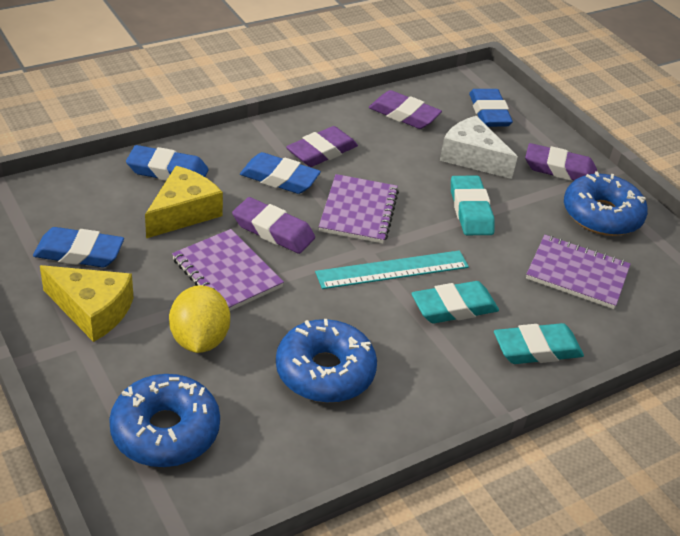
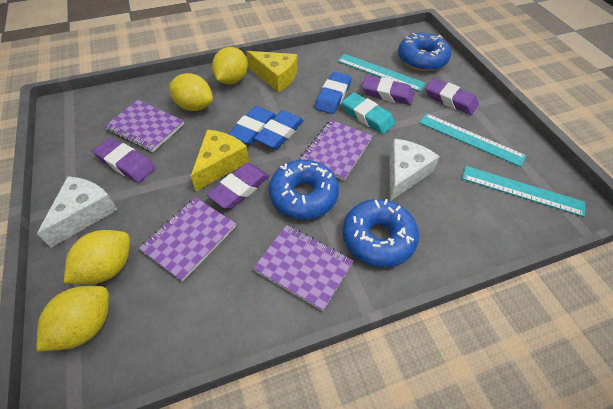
blue eraser: 4 -> 3
purple notebook: 3 -> 4
turquoise eraser: 3 -> 1
turquoise ruler: 1 -> 3
white cheese: 1 -> 2
yellow lemon: 1 -> 4

